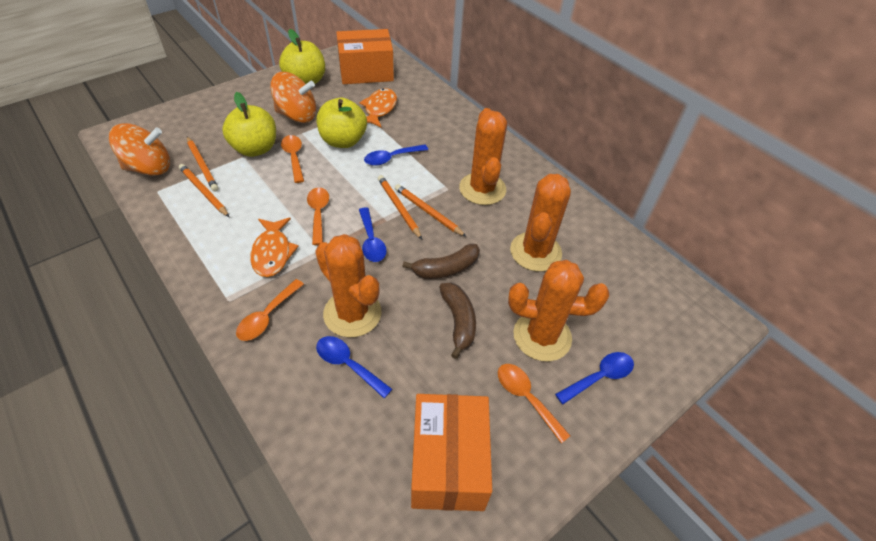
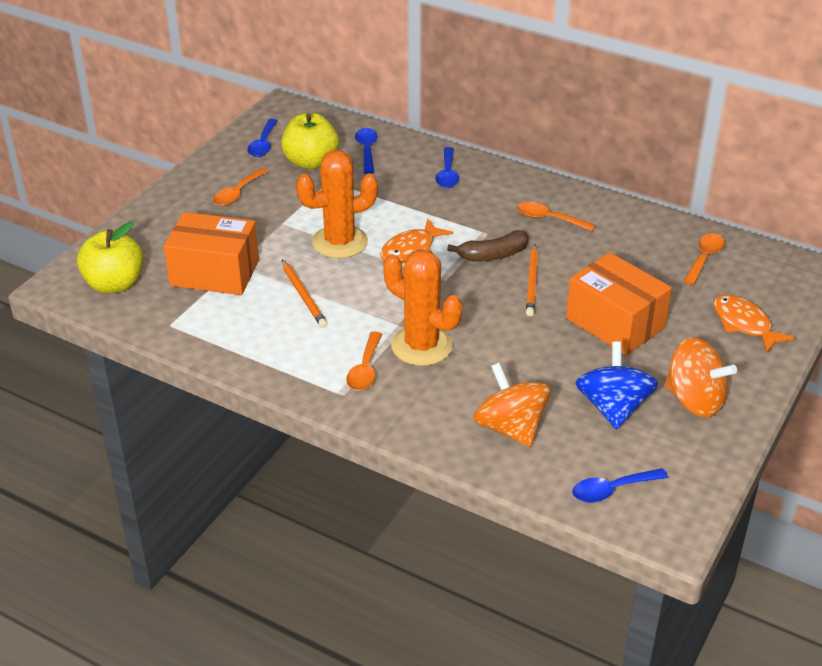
blue spinning top: 0 -> 1
brown banana: 2 -> 1
orange cactus: 4 -> 2
orange pencil: 4 -> 2
yellow apple: 3 -> 2

